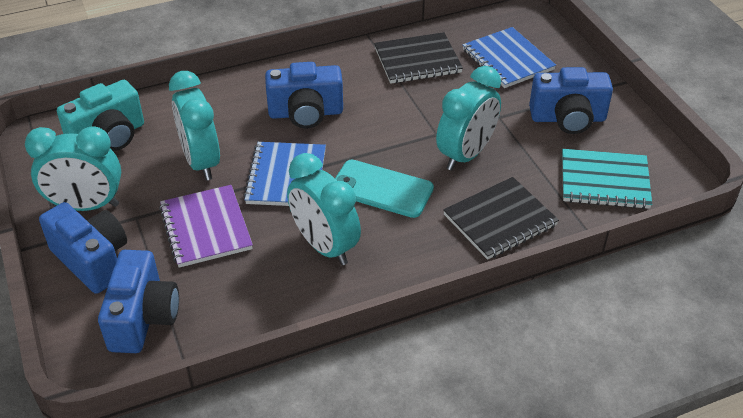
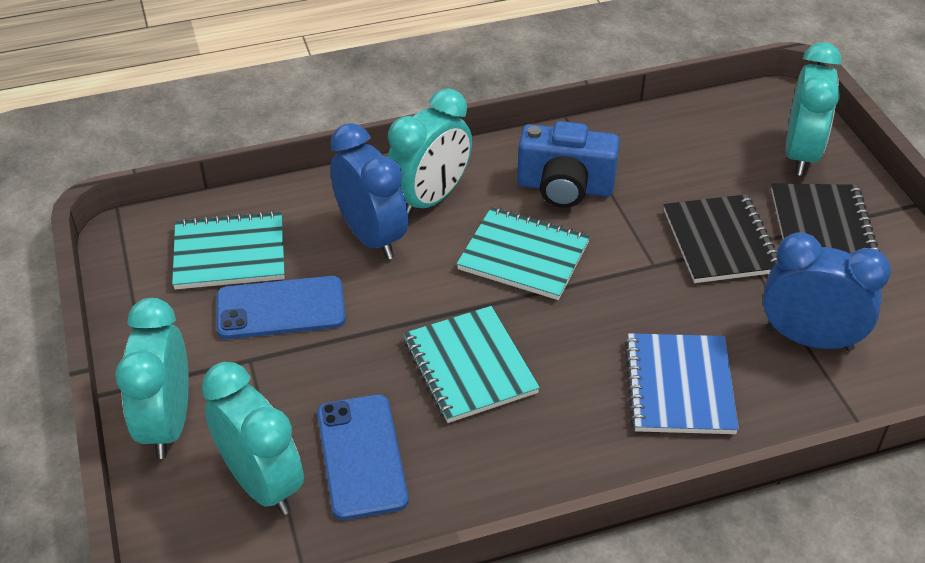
blue camera: 4 -> 1
blue clock: 0 -> 2
blue notebook: 2 -> 1
blue phone: 0 -> 2
purple notebook: 1 -> 0
turquoise camera: 1 -> 0
turquoise notebook: 1 -> 3
turquoise phone: 1 -> 0

